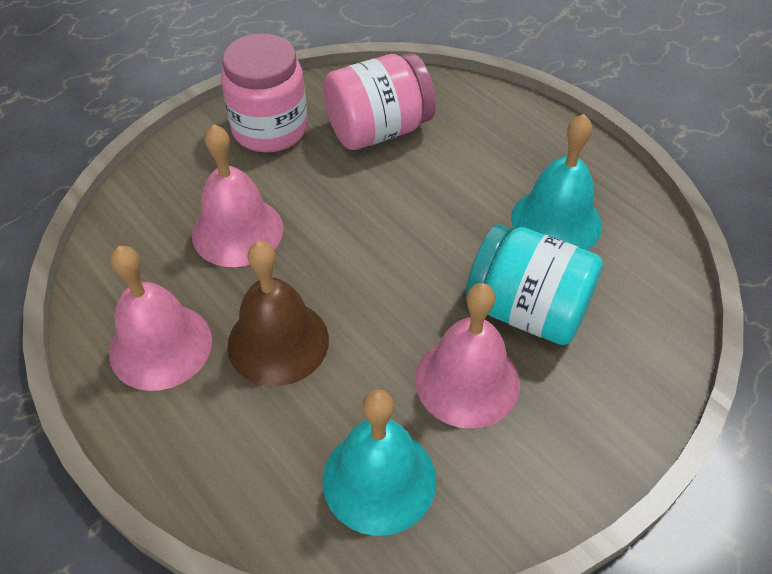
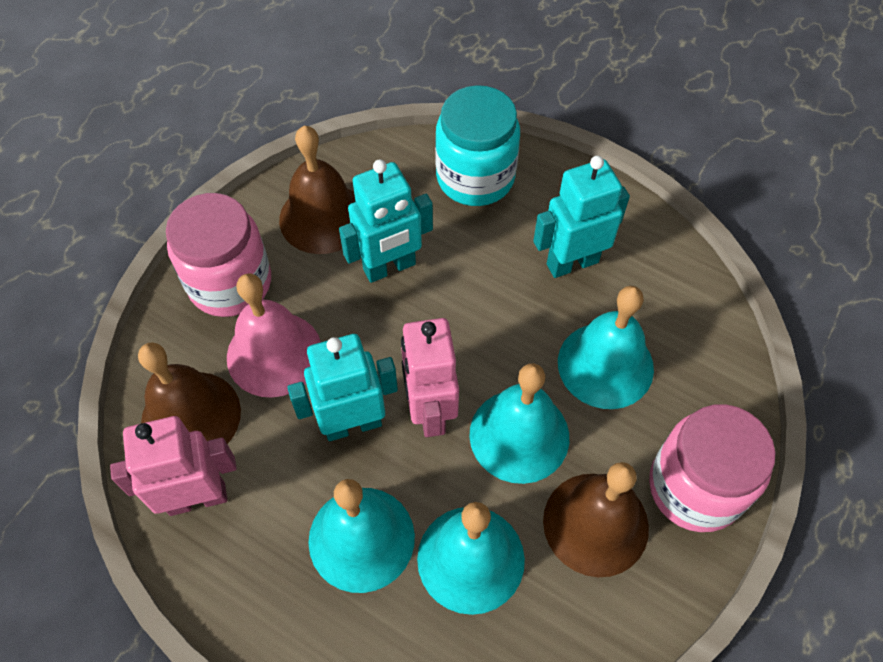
brown bell: 1 -> 3
pink bell: 3 -> 1
pink robot: 0 -> 2
turquoise bell: 2 -> 4
turquoise robot: 0 -> 3

